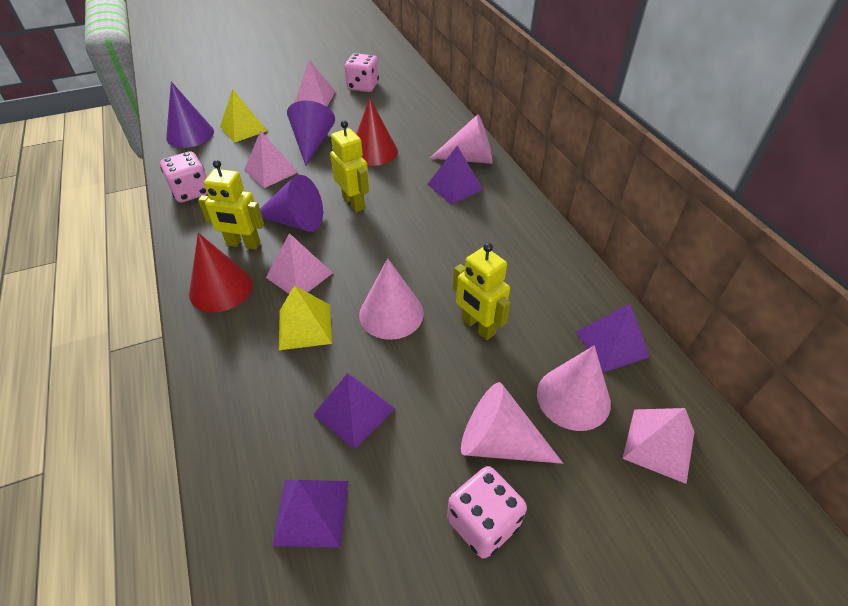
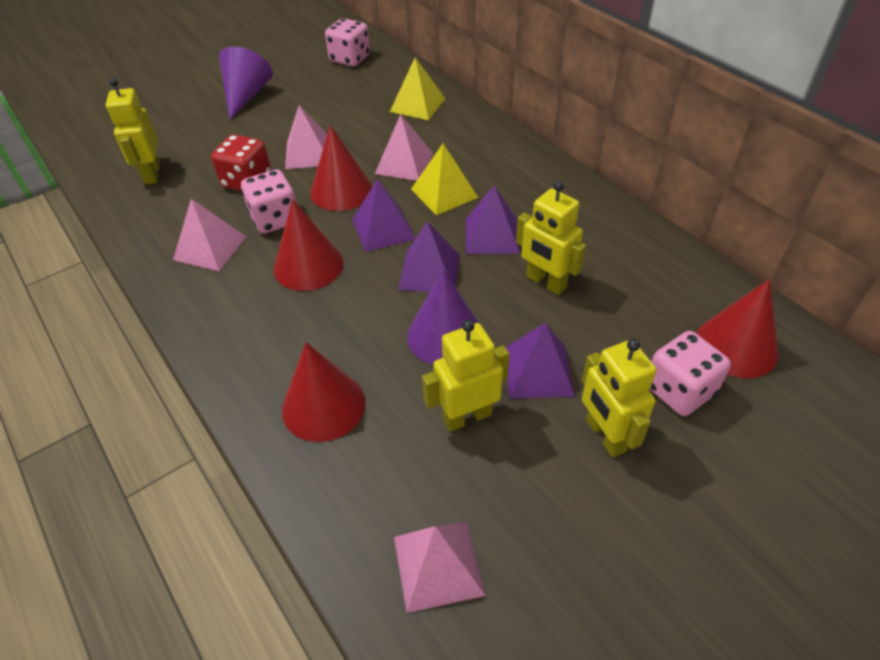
pink cone: 4 -> 0
purple cone: 3 -> 2
red cone: 2 -> 4
red dice: 0 -> 1
yellow robot: 3 -> 4

